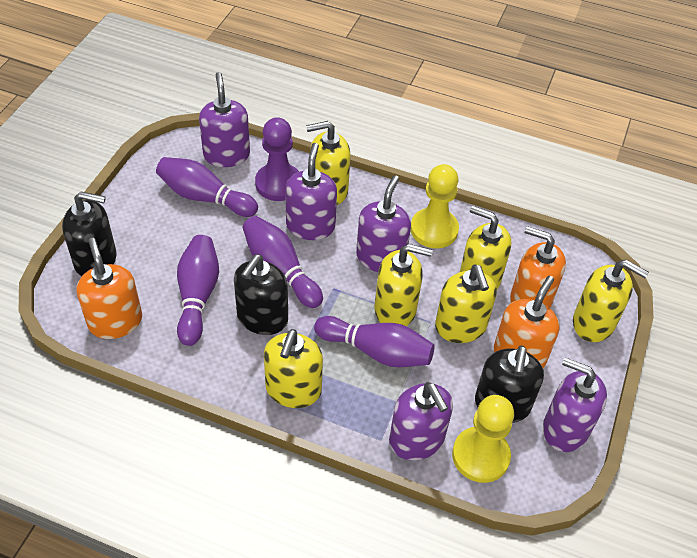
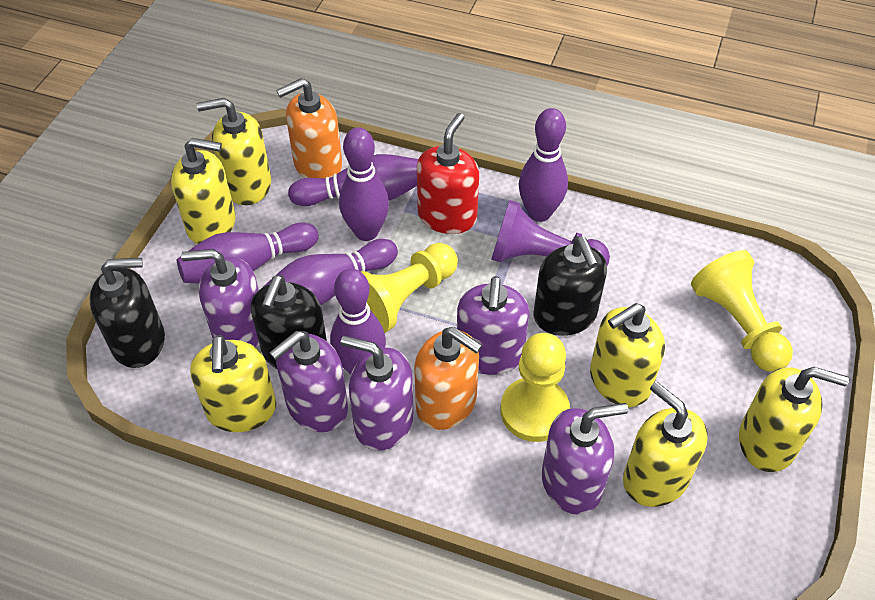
orange soap dispenser: 3 -> 2
purple bowling pin: 4 -> 6
red soap dispenser: 0 -> 1
yellow pawn: 2 -> 3

